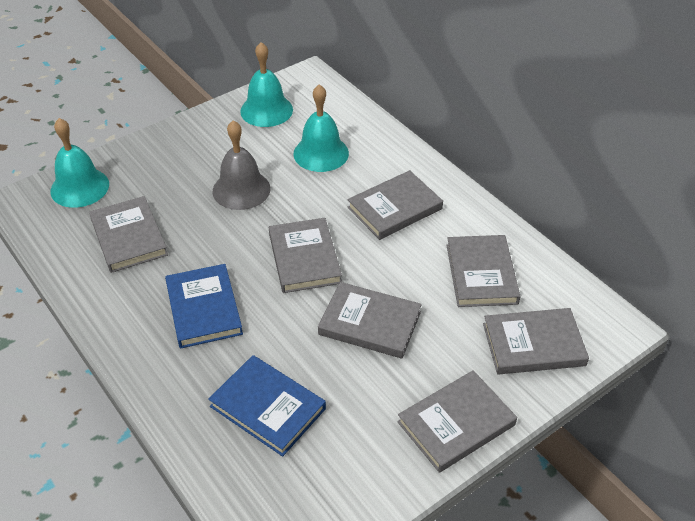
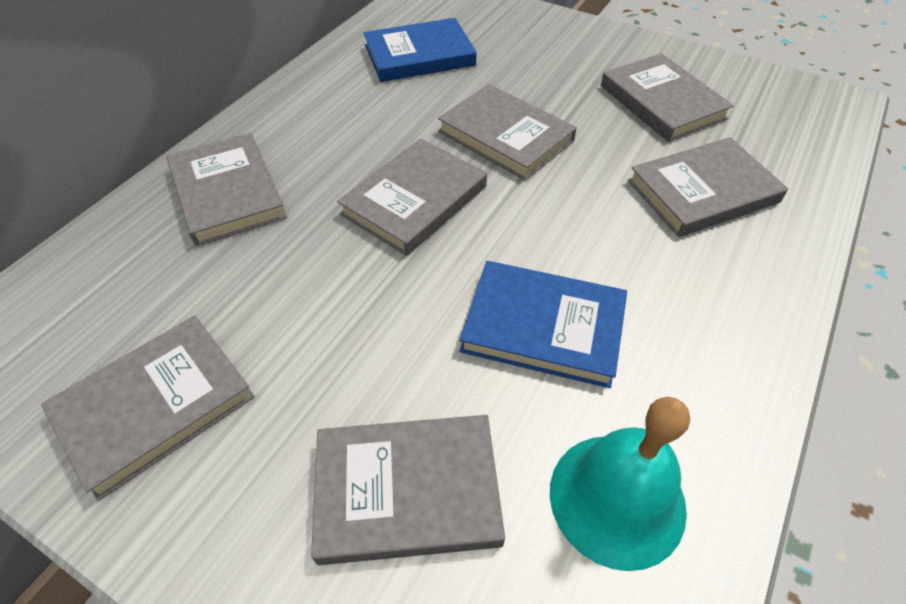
grey bell: 1 -> 0
turquoise bell: 3 -> 1

